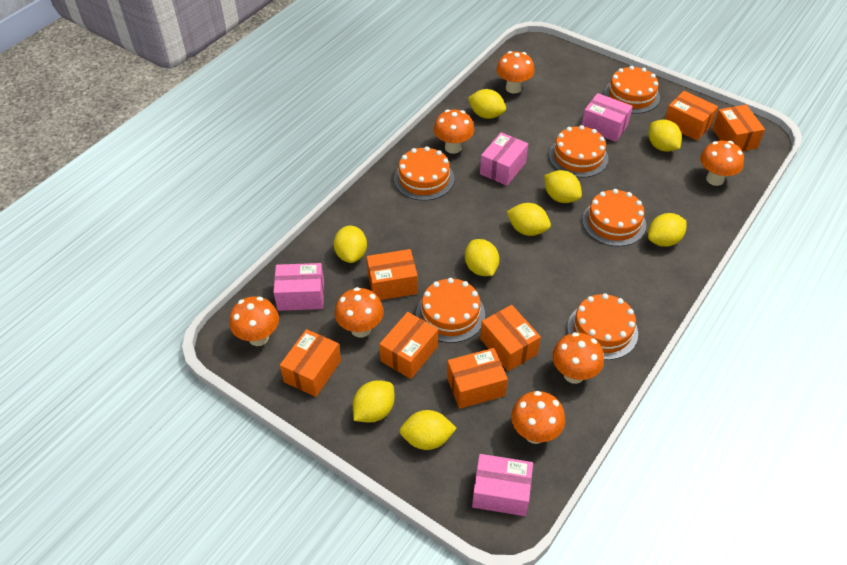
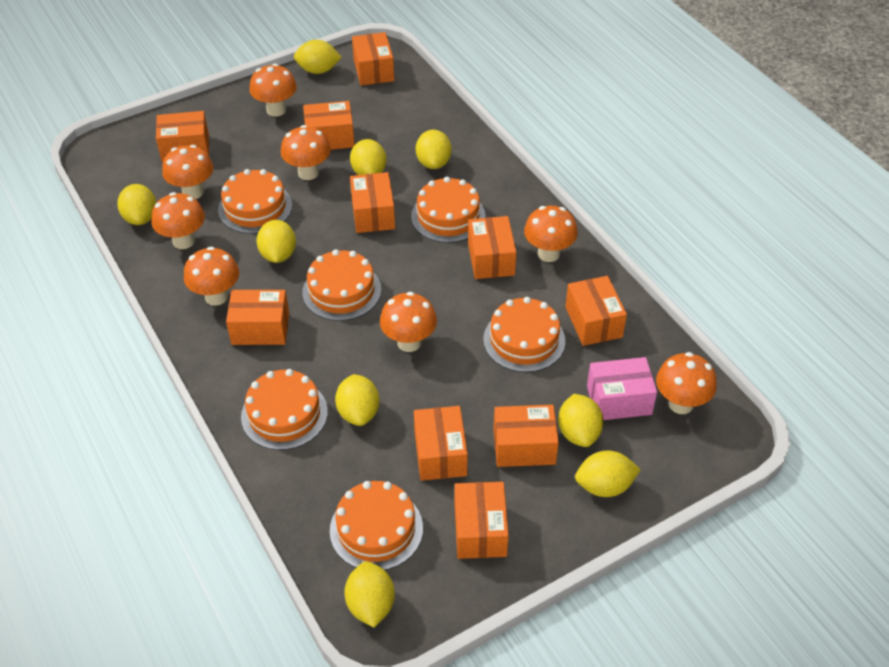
orange box: 7 -> 10
orange mushroom: 7 -> 8
pink box: 4 -> 1

